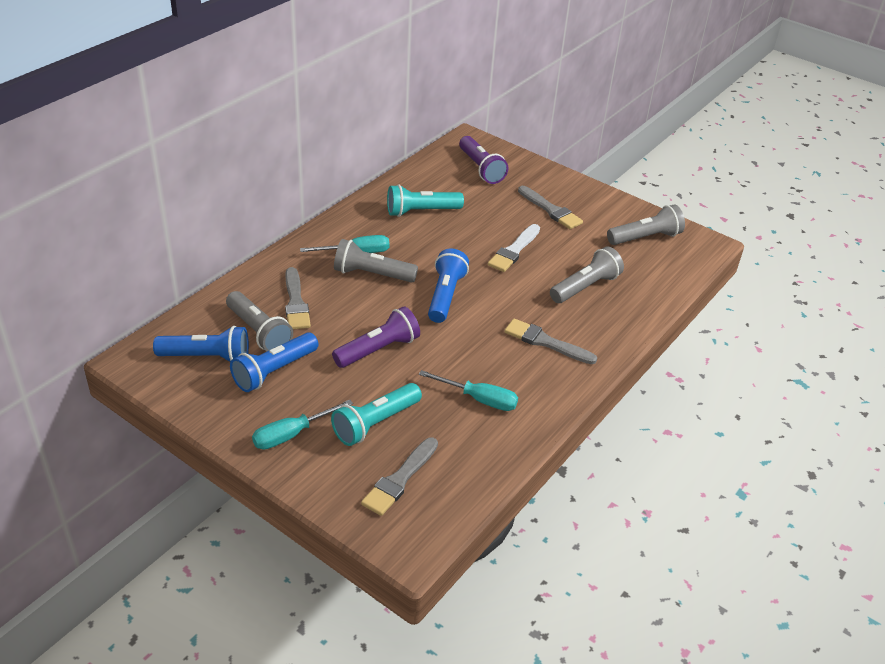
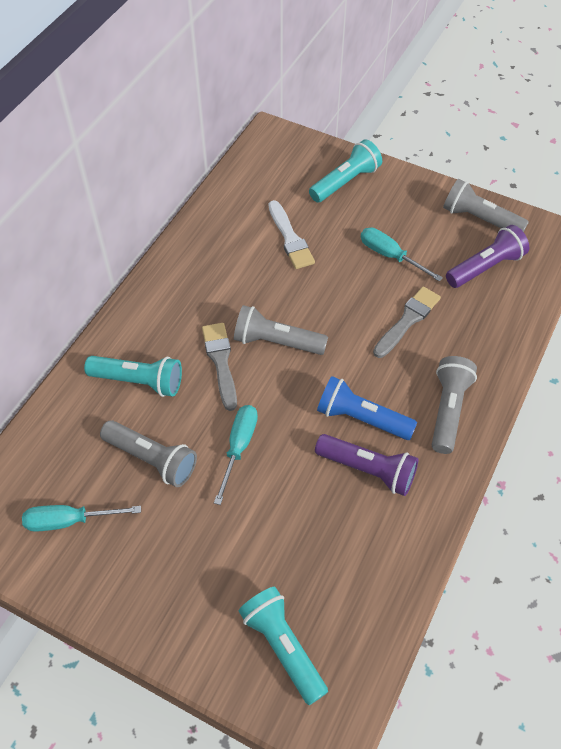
blue flashlight: 3 -> 1
grey brush: 4 -> 2
turquoise flashlight: 2 -> 3

